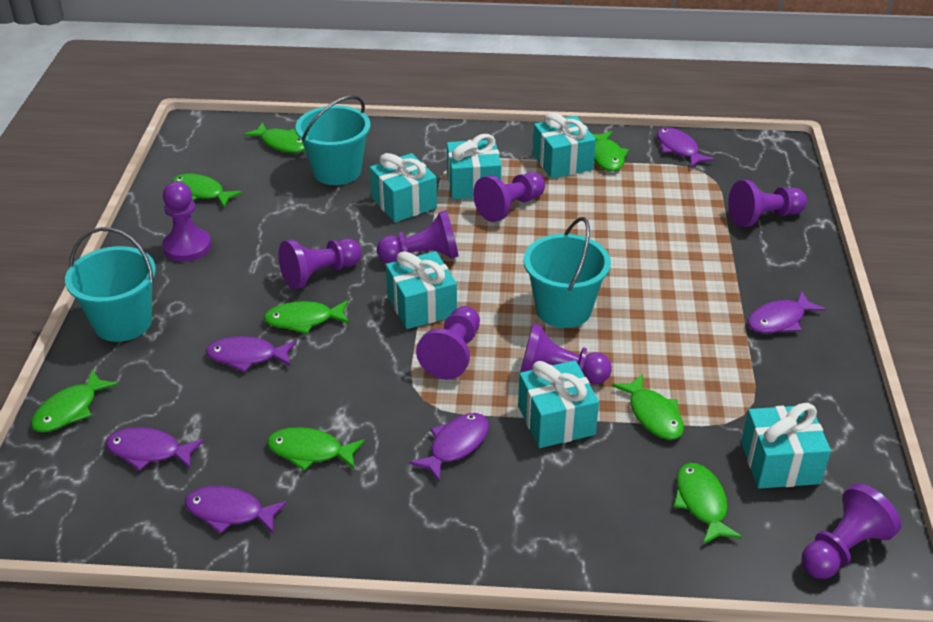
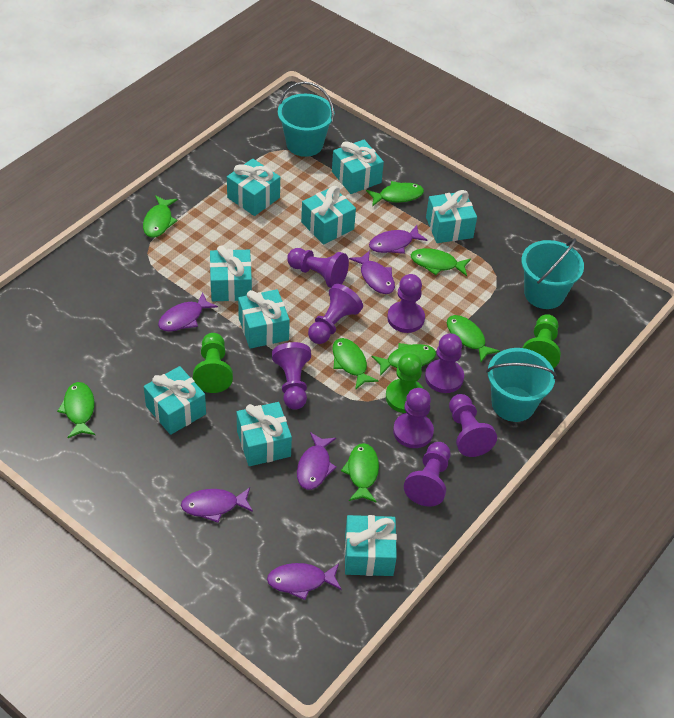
green pawn: 0 -> 3
turquoise gift: 6 -> 9

